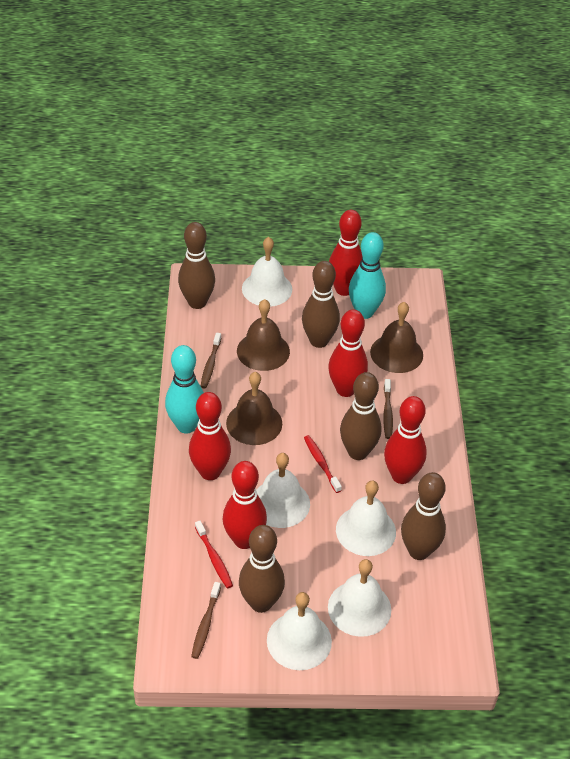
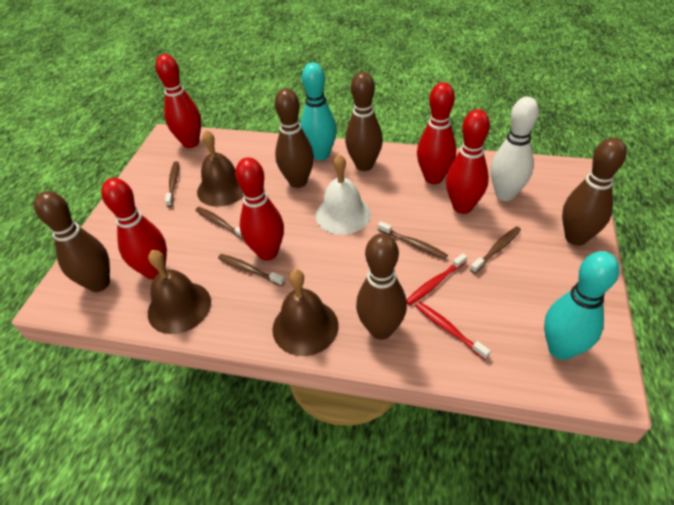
brown toothbrush: 3 -> 5
white bell: 5 -> 1
white bowling pin: 0 -> 1

